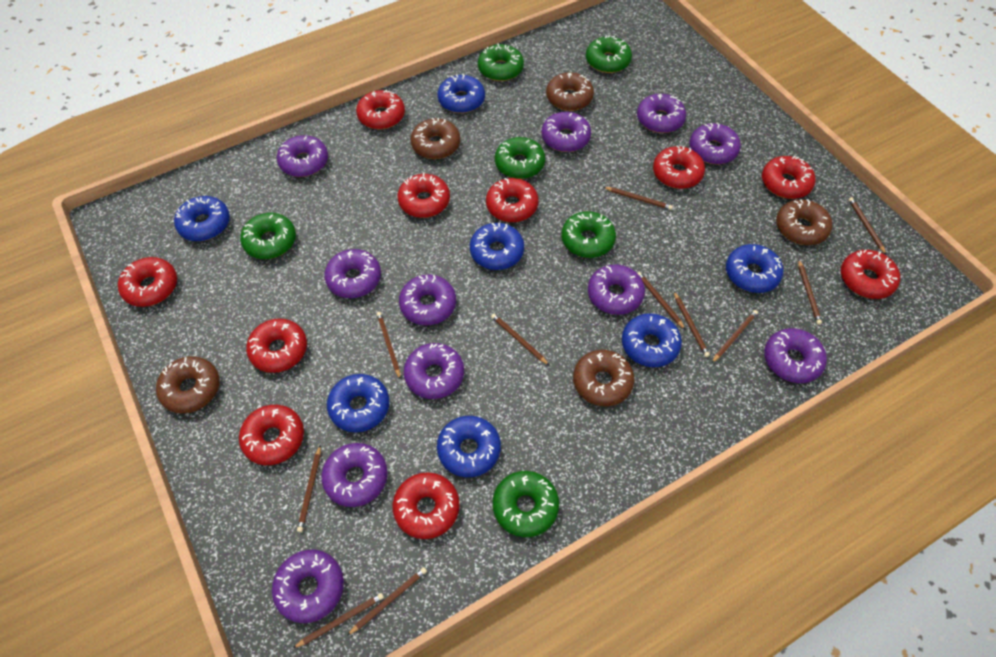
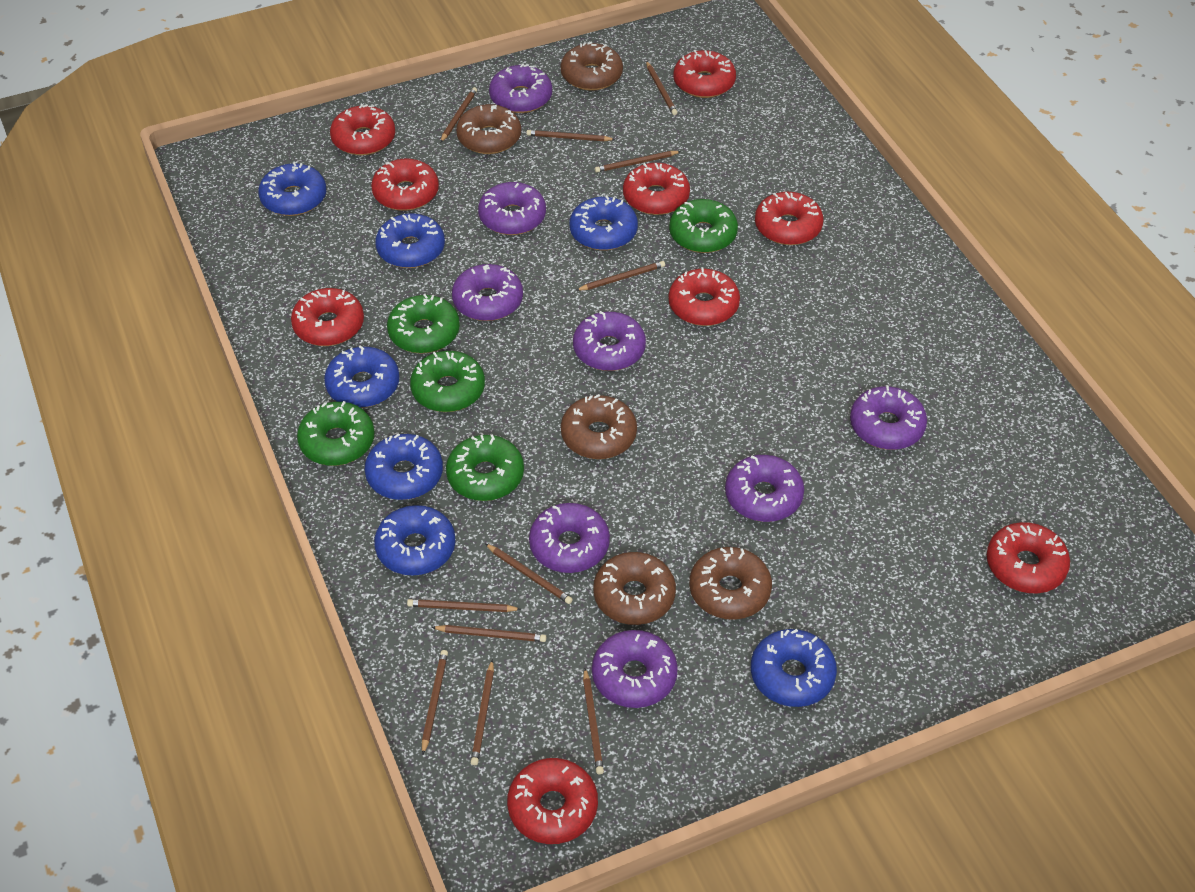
green donut: 6 -> 5
purple donut: 11 -> 8
red donut: 10 -> 9

